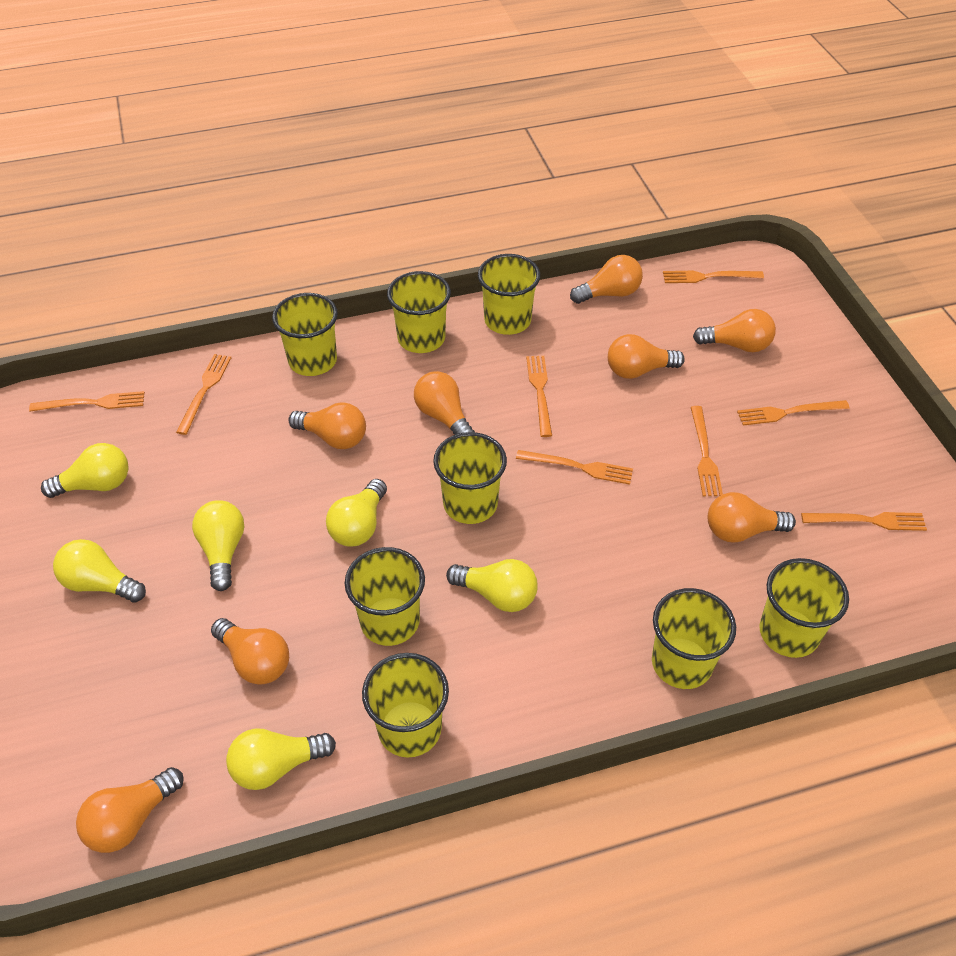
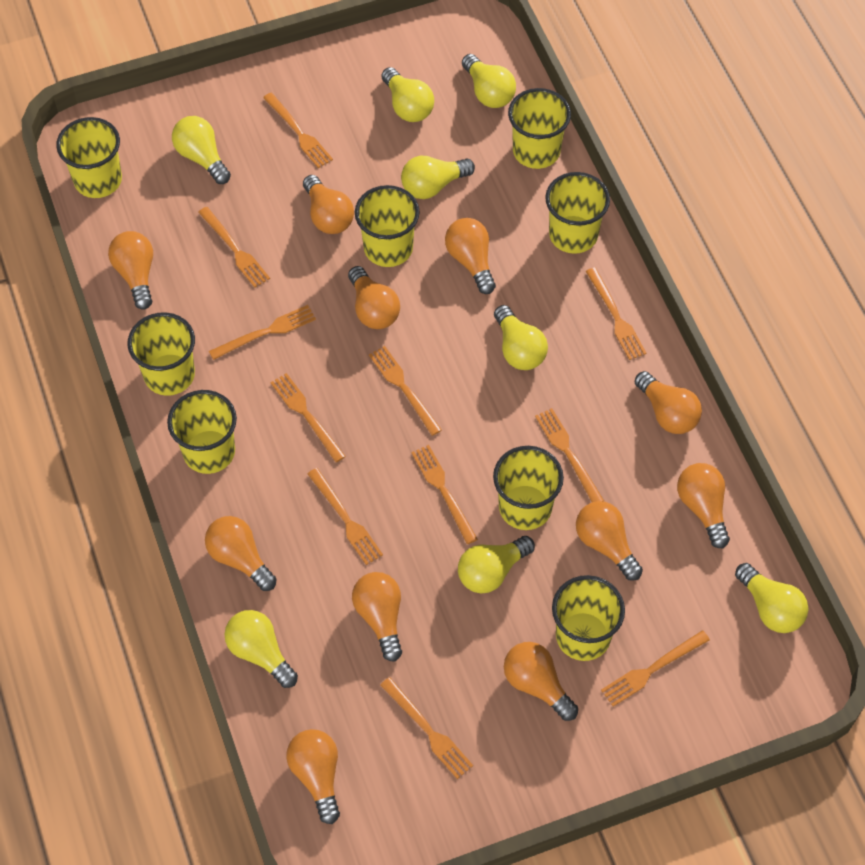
orange fork: 8 -> 11
orange light bulb: 8 -> 11
yellow light bulb: 6 -> 8

